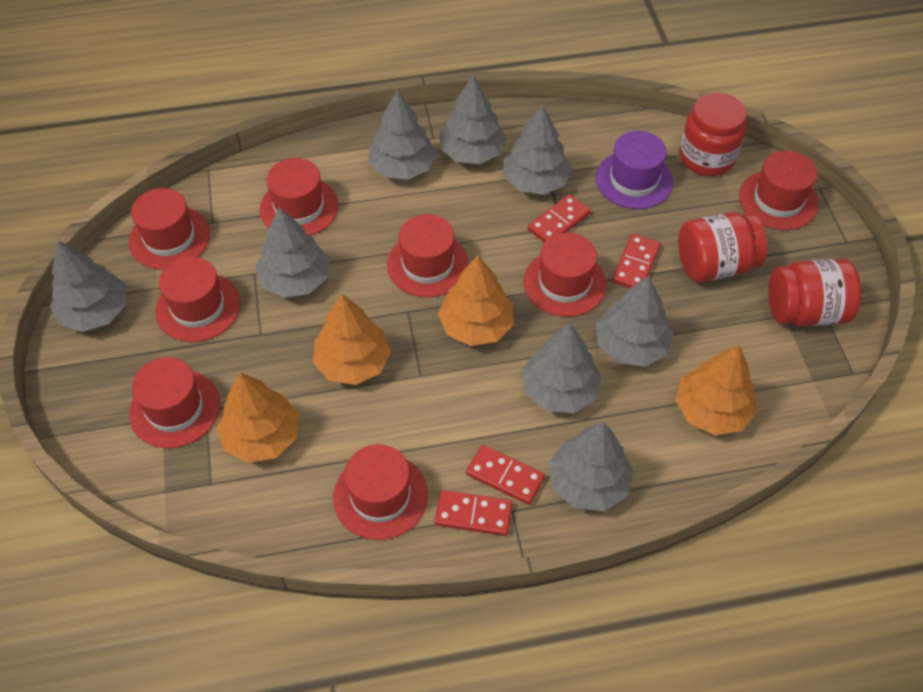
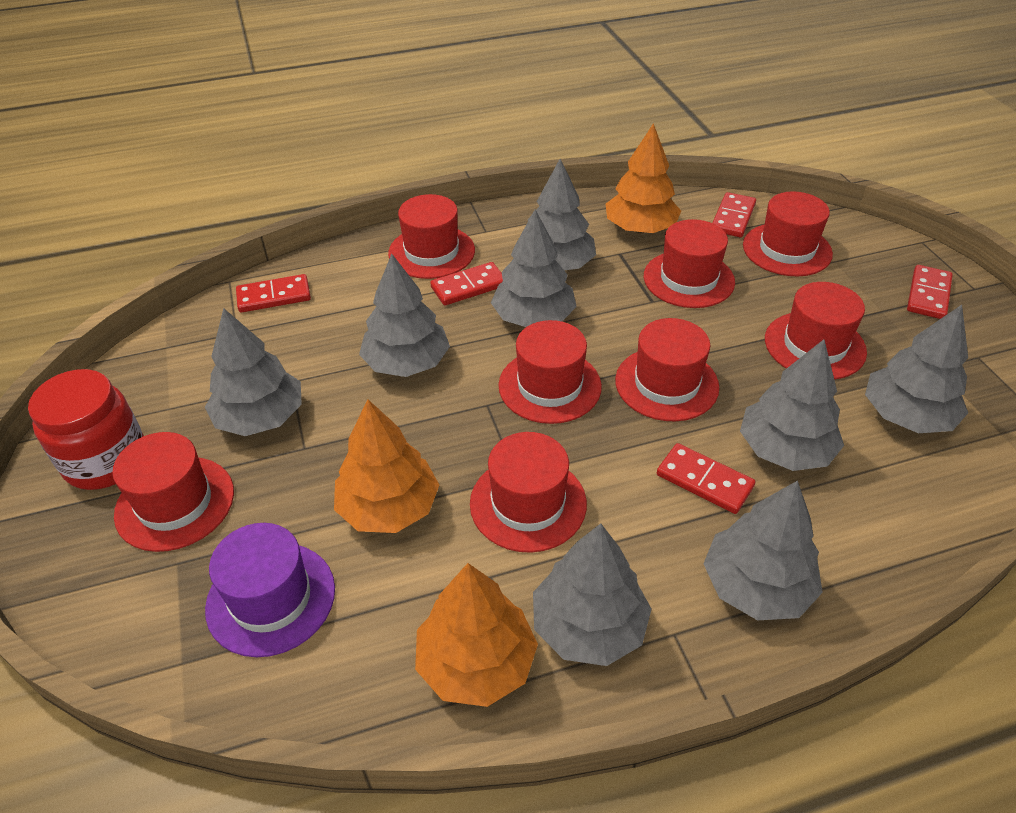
orange tree: 4 -> 3
red domino: 4 -> 5
red jar: 3 -> 1

